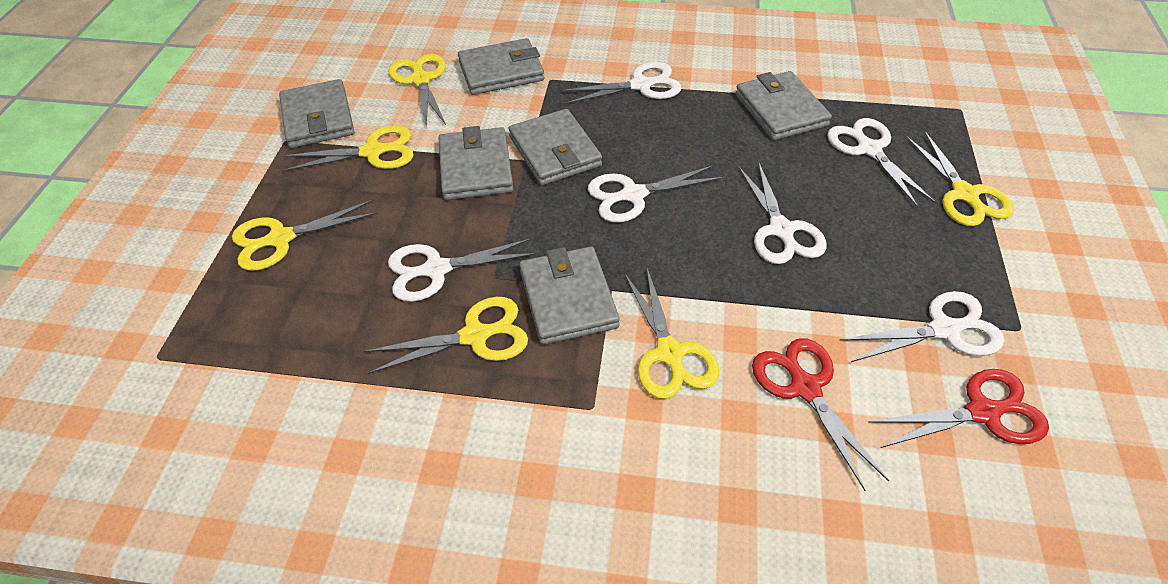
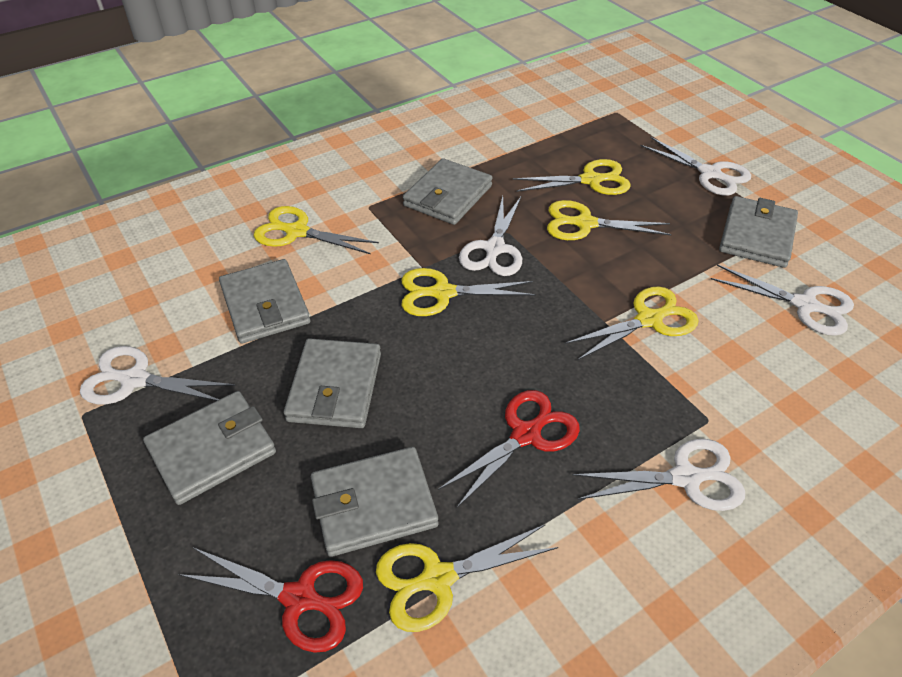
white scissors: 6 -> 5

